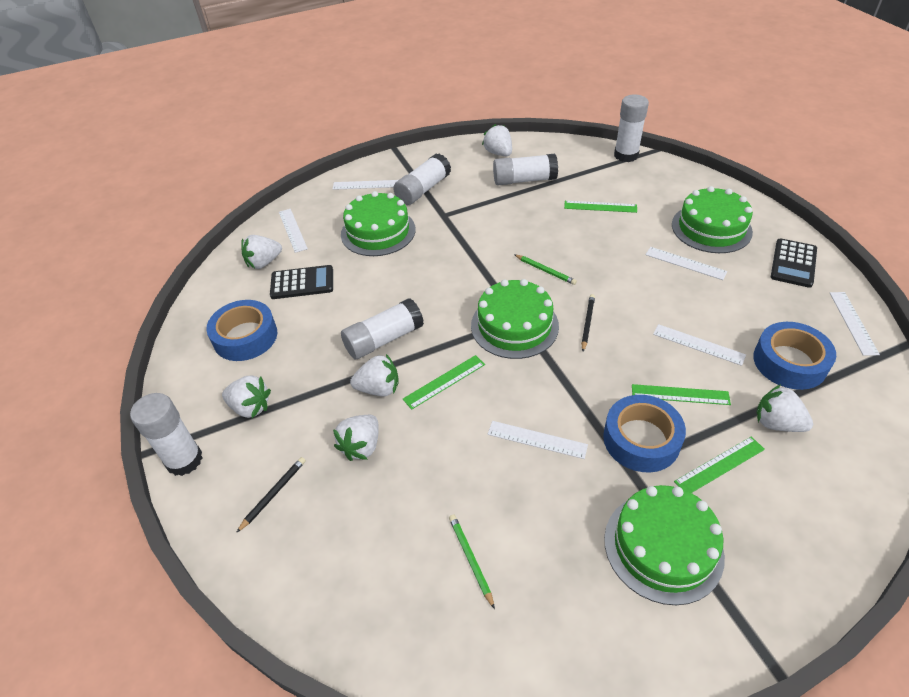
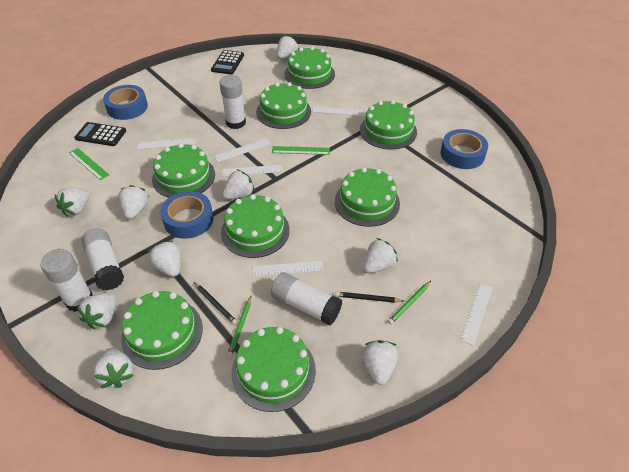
green cake: 4 -> 8
green ruler: 4 -> 2
white glue stick: 5 -> 4
white strawberry: 6 -> 9

